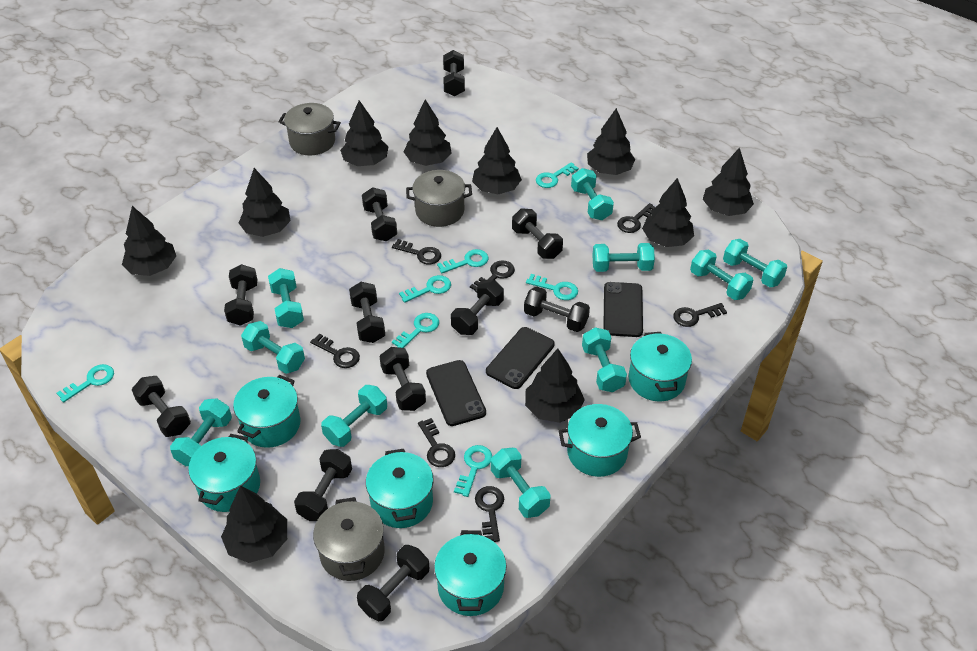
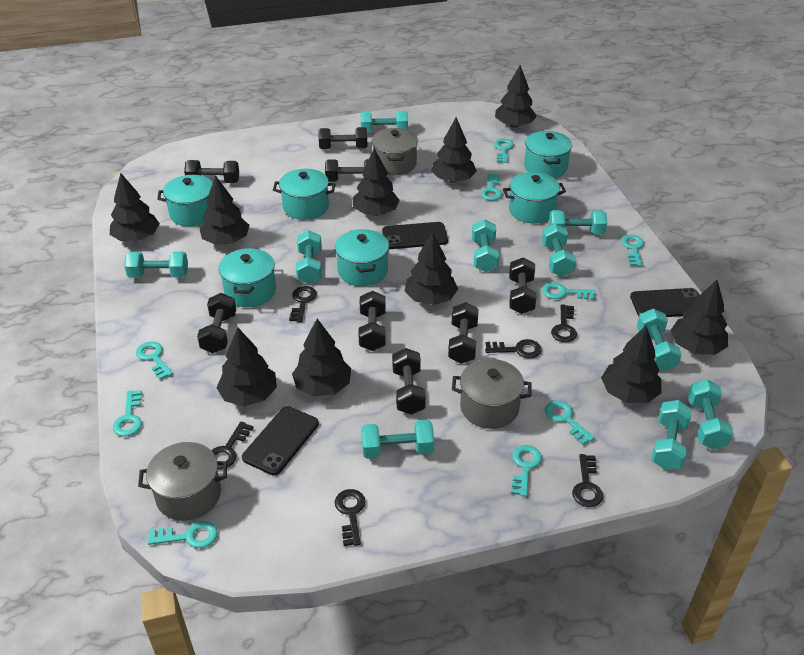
black dumbbell: 11 -> 8
black key: 7 -> 6
turquoise key: 7 -> 9

